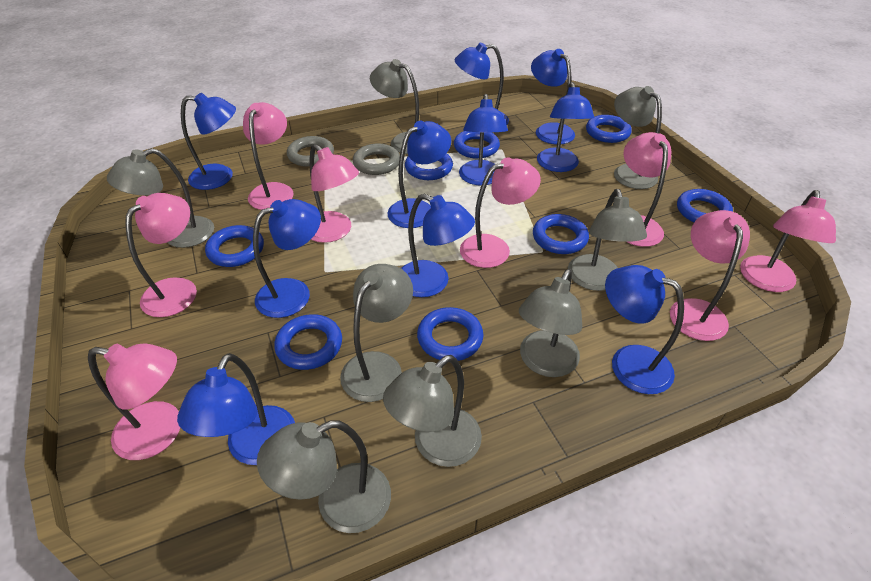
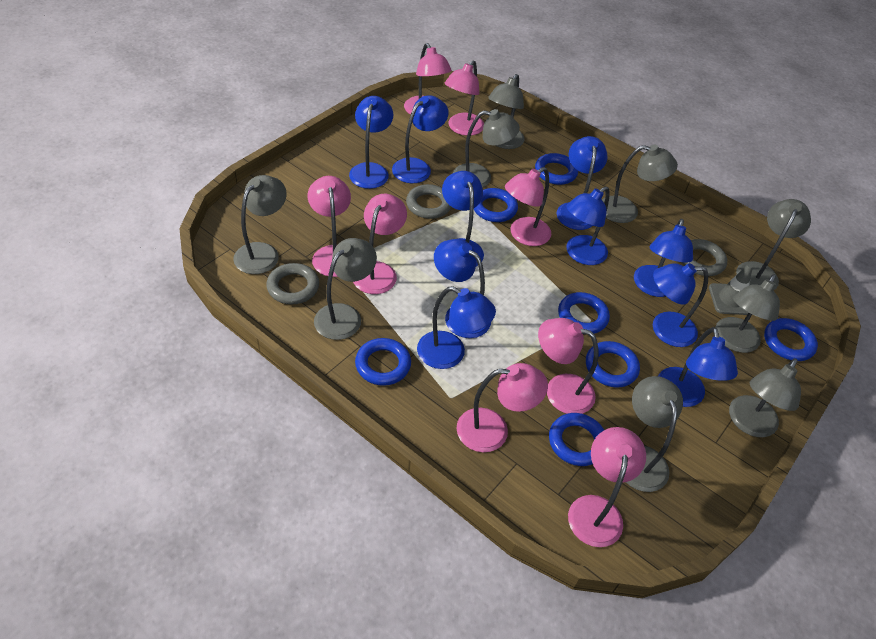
blue ring: 8 -> 7
grey lamp: 8 -> 9
grey ring: 2 -> 3
grey traffic cone: 0 -> 1

